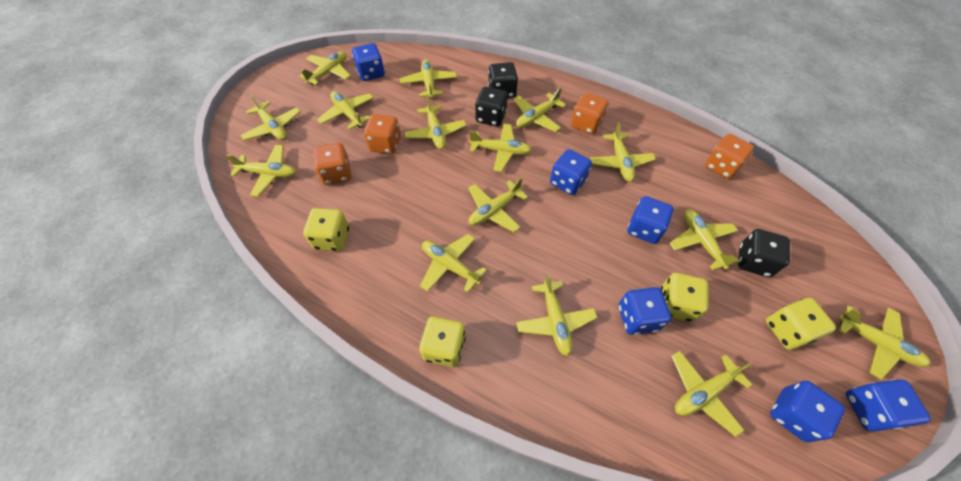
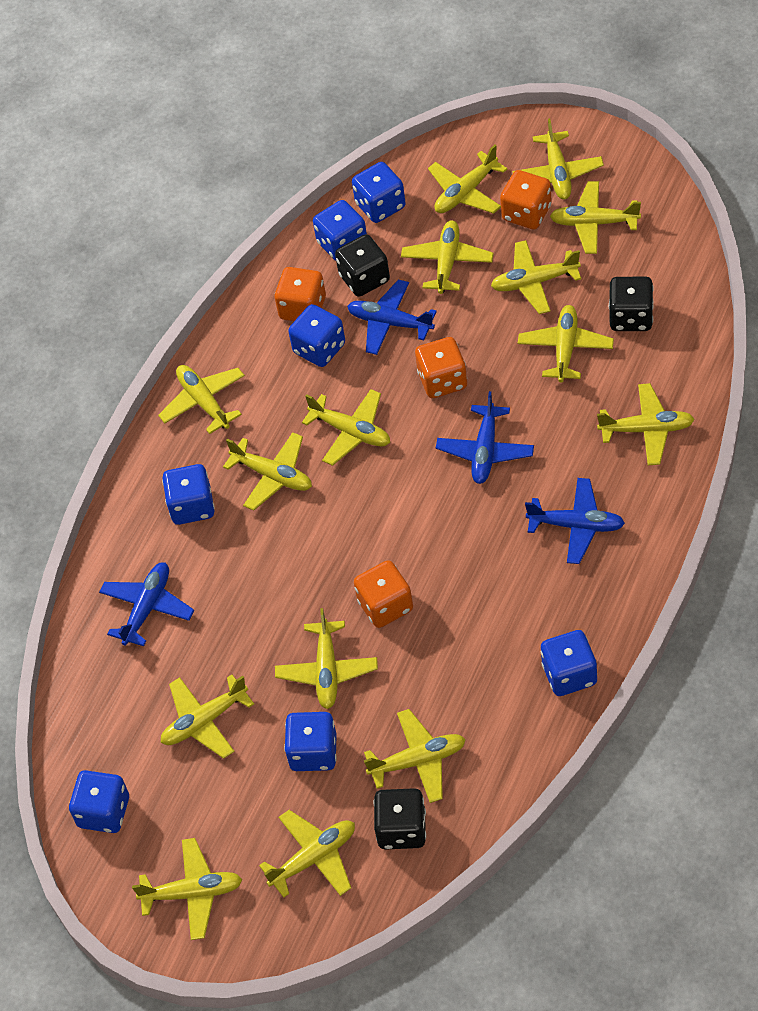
blue dice: 6 -> 7
blue plane: 0 -> 4
yellow dice: 4 -> 0

